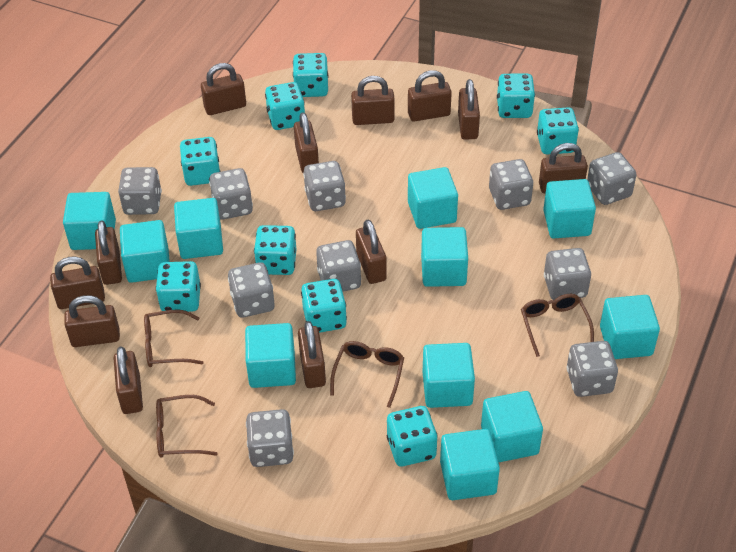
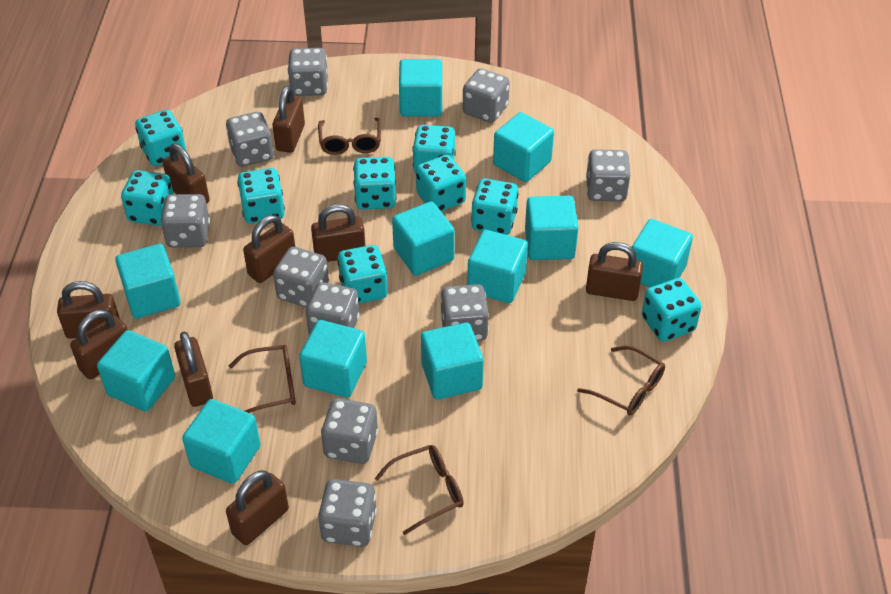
brown padlock: 12 -> 9

